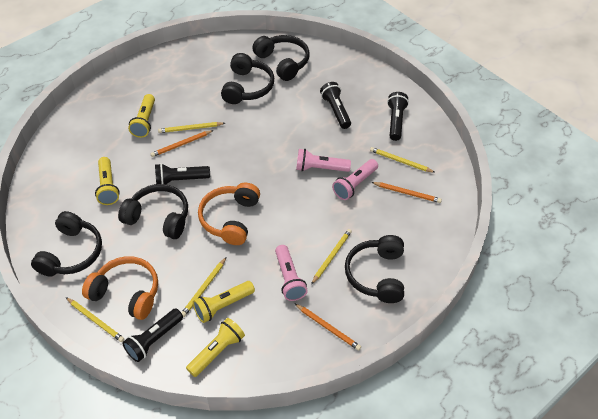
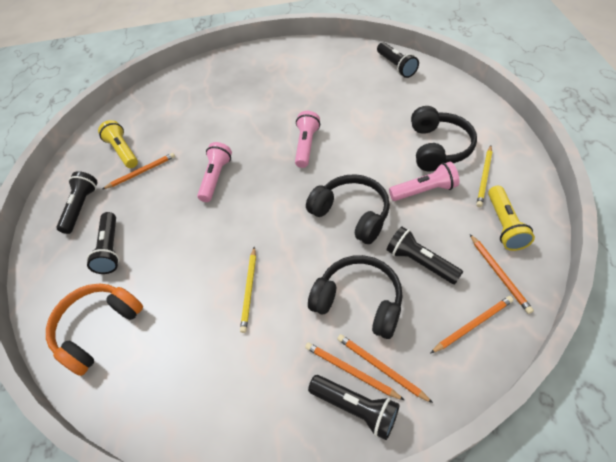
black flashlight: 4 -> 5
black headphones: 5 -> 3
orange headphones: 2 -> 1
orange pencil: 3 -> 5
yellow flashlight: 4 -> 2
yellow pencil: 5 -> 2

